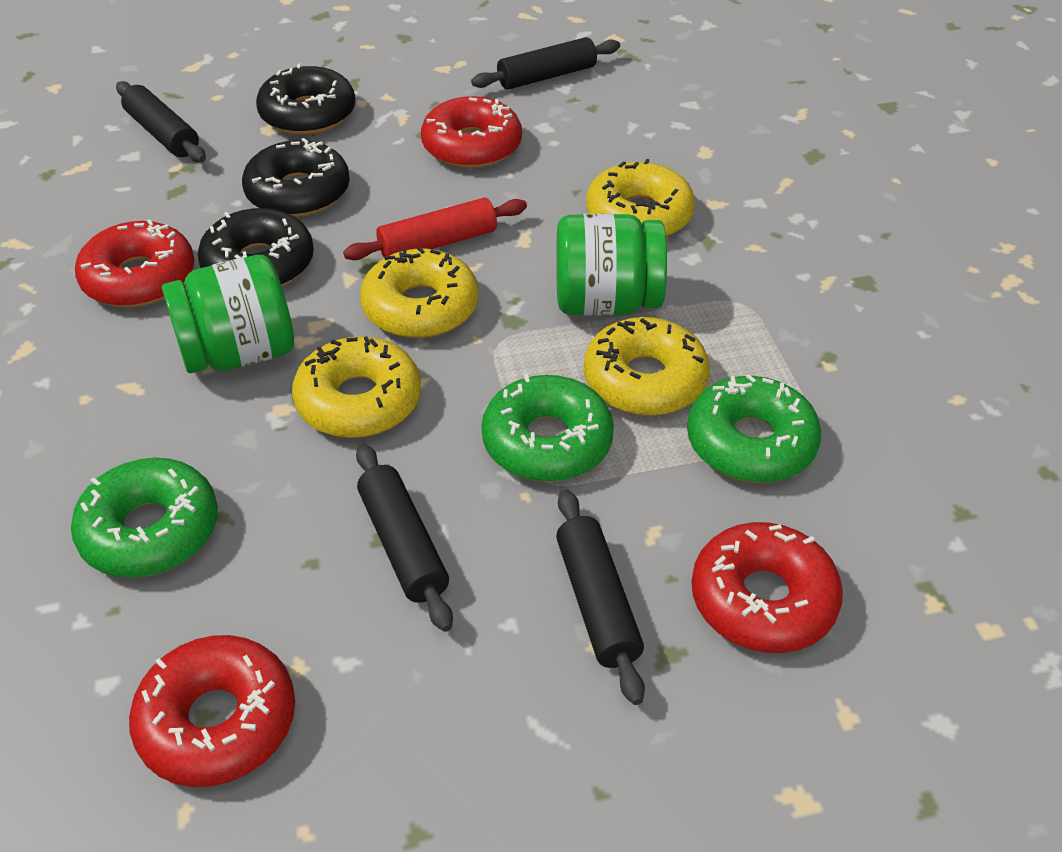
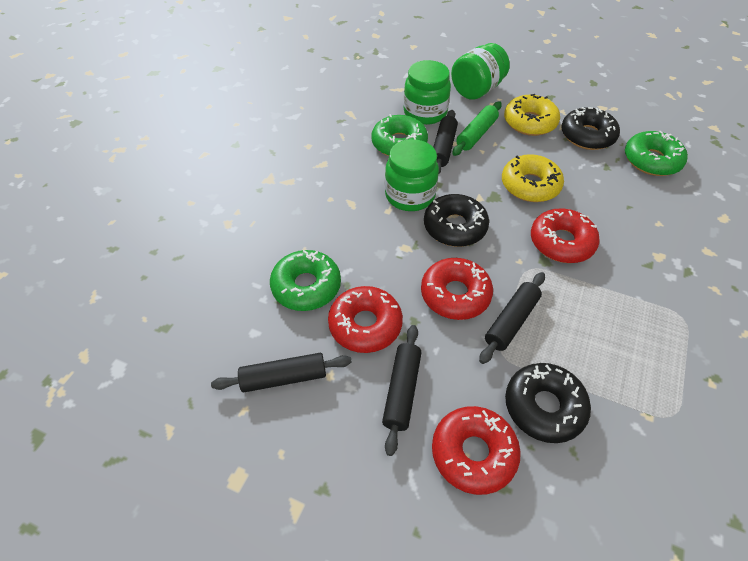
green jar: 2 -> 3
green rolling pin: 0 -> 1
red rolling pin: 1 -> 0
yellow donut: 4 -> 2

